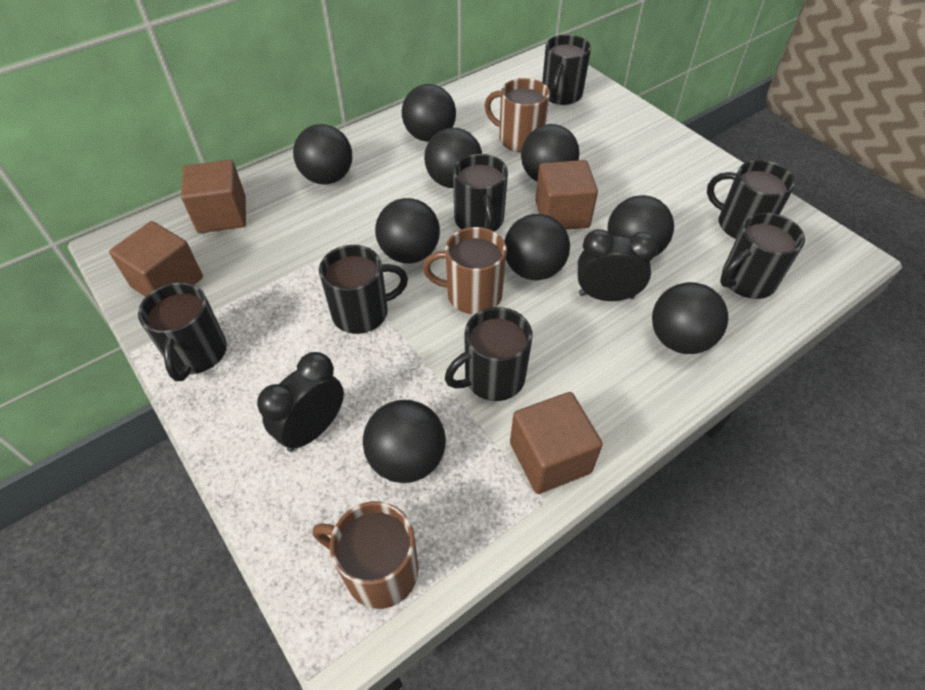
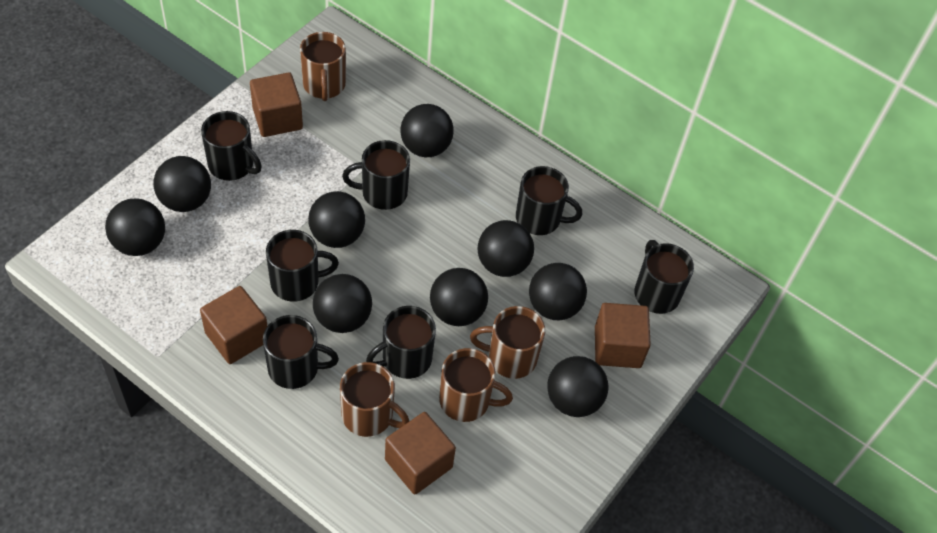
black clock: 2 -> 0
brown mug: 3 -> 4

